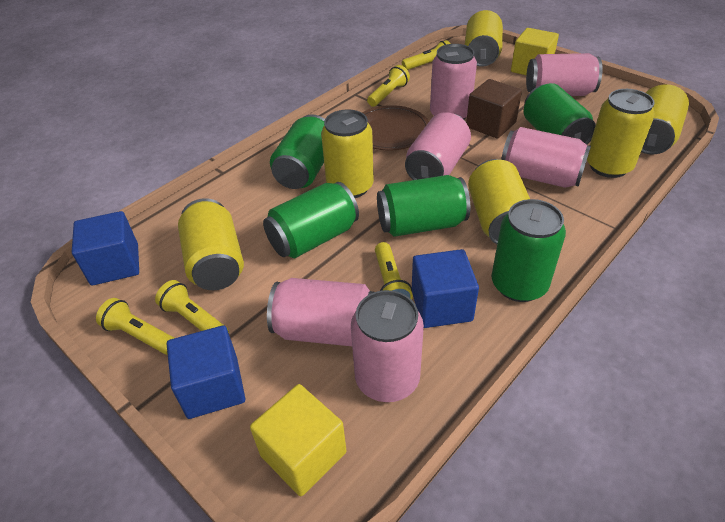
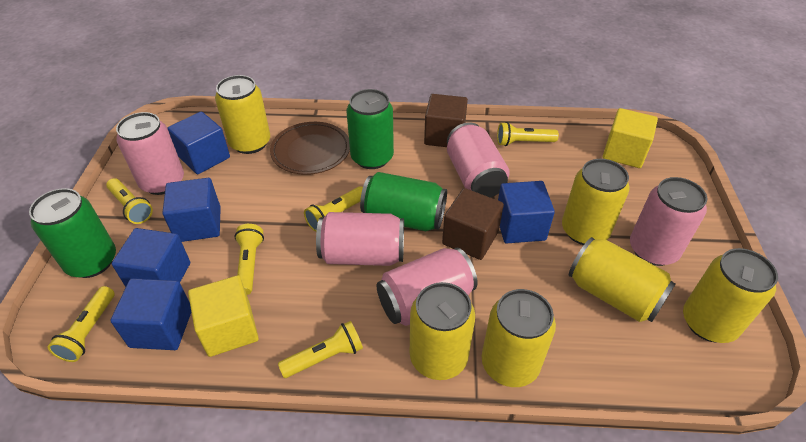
blue cube: 3 -> 5
brown cube: 1 -> 2
green can: 5 -> 3
pink can: 6 -> 5
yellow flashlight: 5 -> 6

